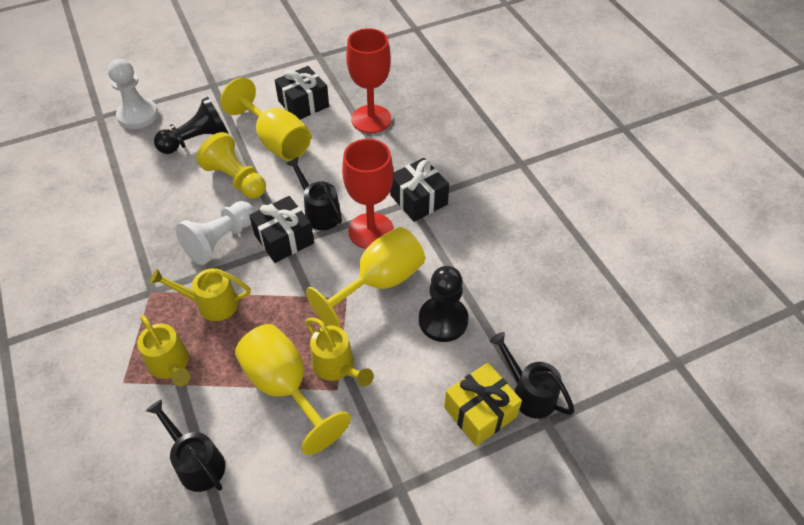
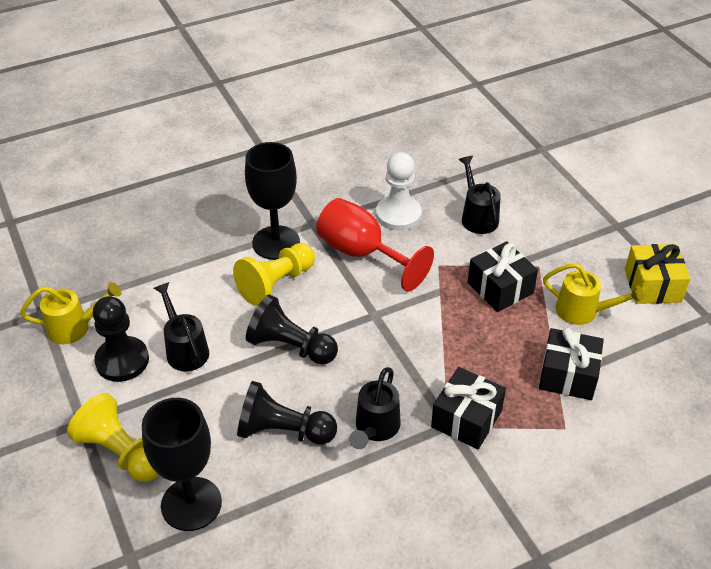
black goblet: 0 -> 2
black pawn: 2 -> 3
red goblet: 2 -> 1
white pawn: 2 -> 1
yellow goblet: 3 -> 0
yellow pawn: 1 -> 2
yellow watering can: 3 -> 2

